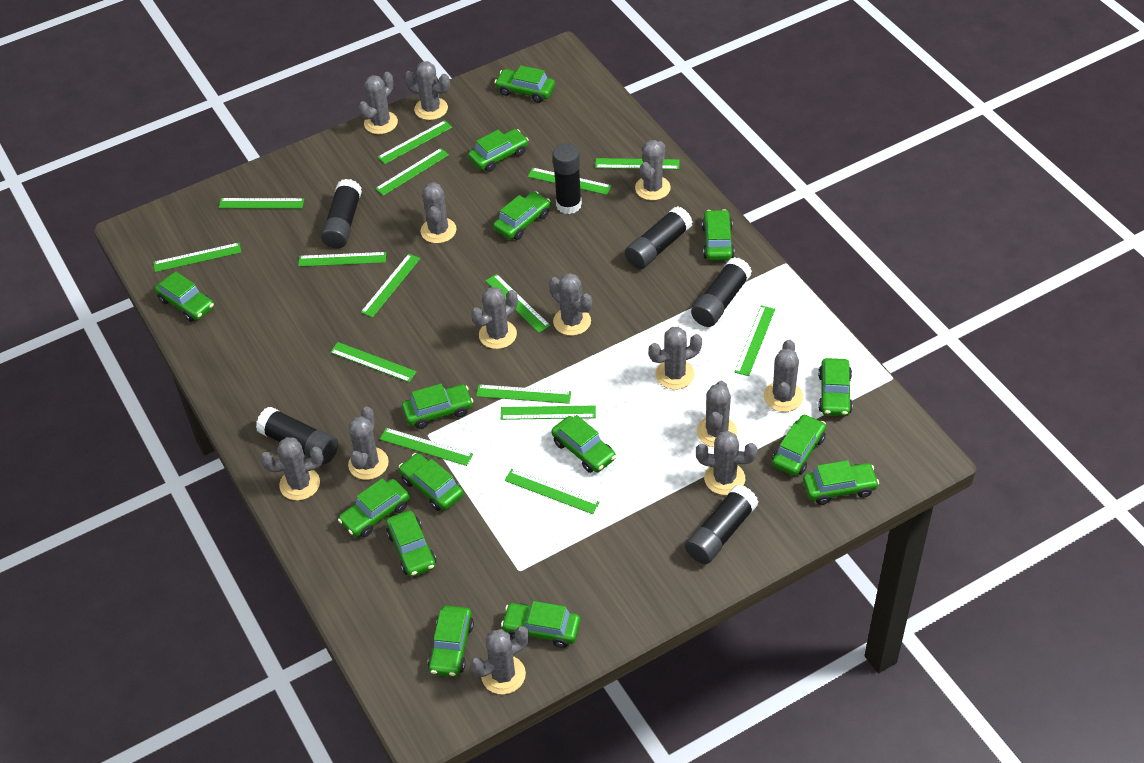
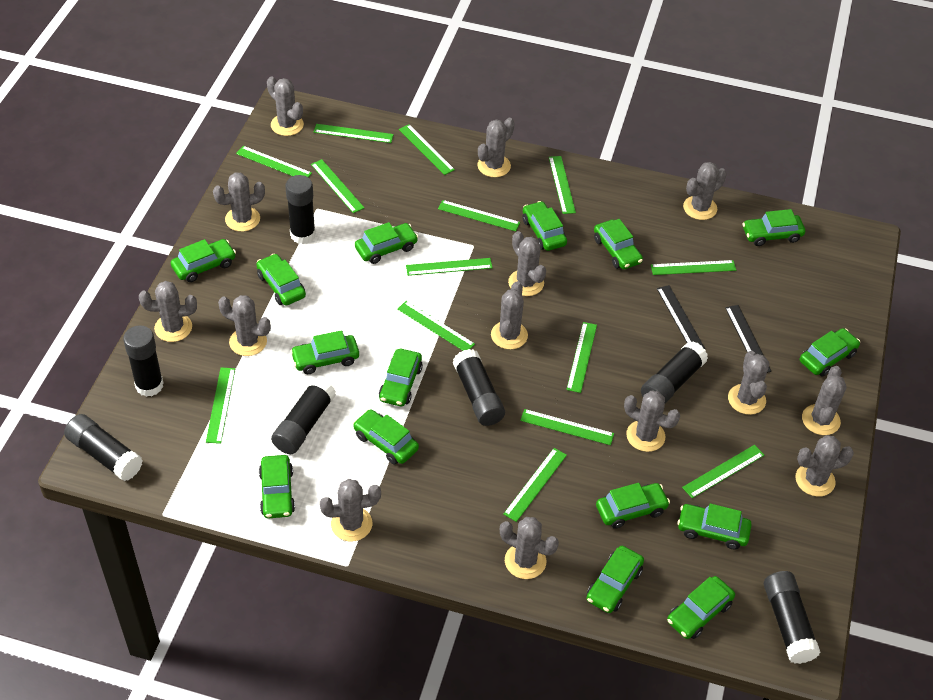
black glue stick: 6 -> 7
black ruler: 0 -> 2
green ruler: 15 -> 14
grey cactus: 13 -> 14

